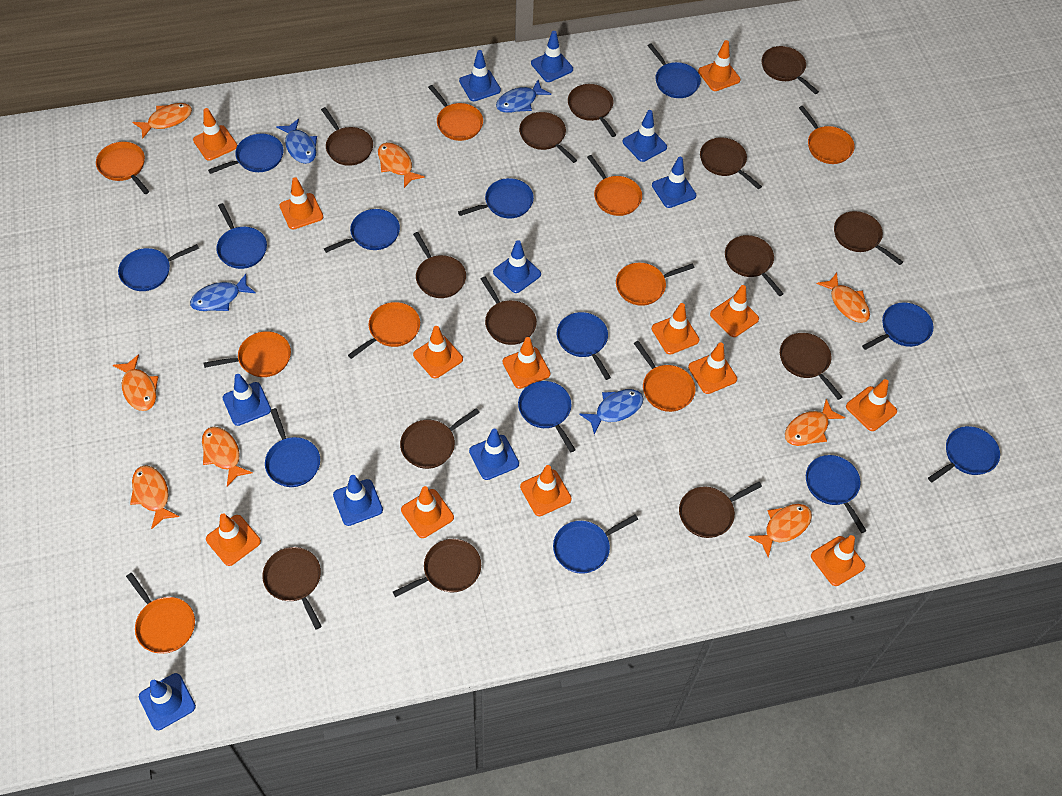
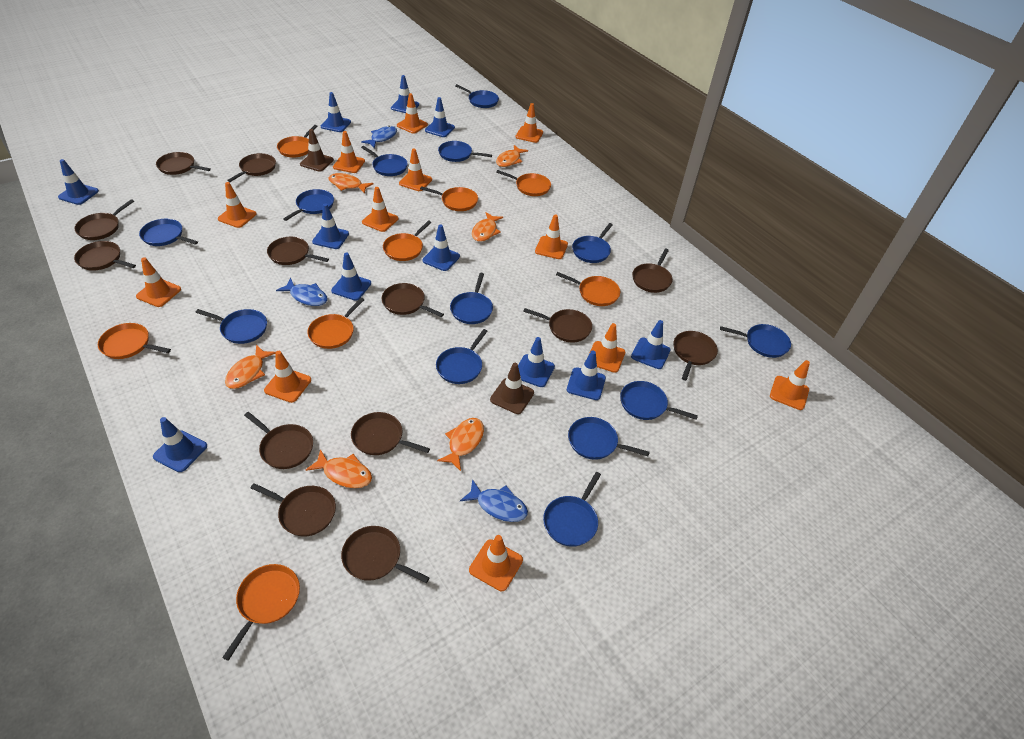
blue fish: 4 -> 3
blue traffic cone: 9 -> 11
brown pan: 14 -> 13
brown traffic cone: 0 -> 2
orange fish: 8 -> 6
orange pan: 9 -> 8
orange traffic cone: 13 -> 12

